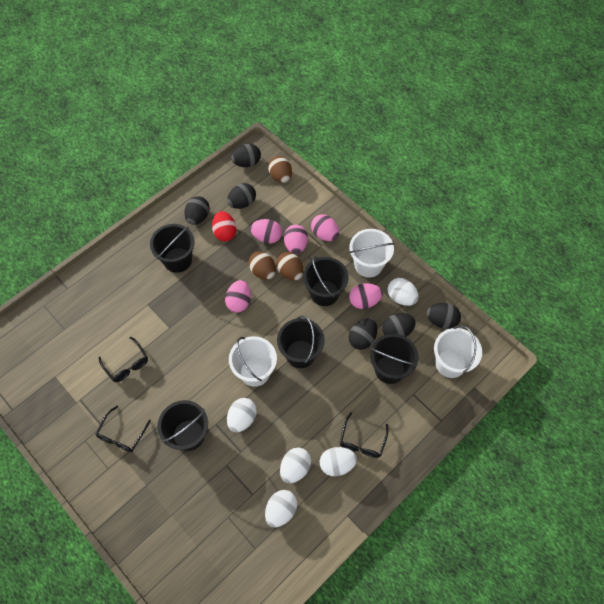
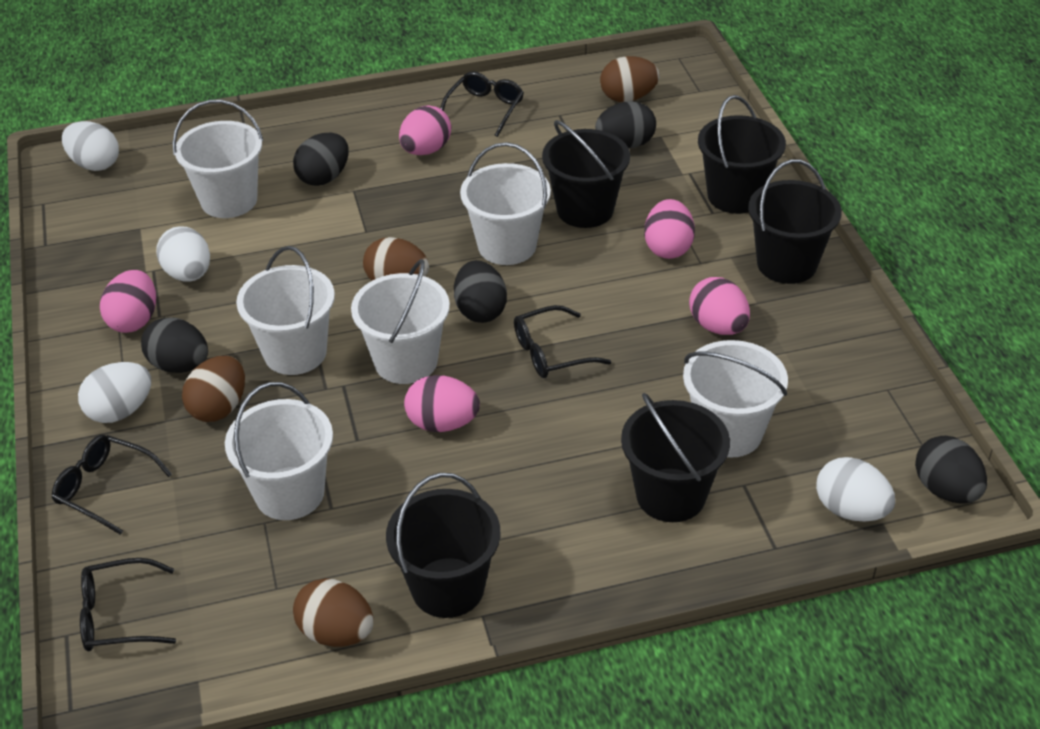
black egg: 6 -> 5
black glasses: 3 -> 4
brown egg: 3 -> 4
red egg: 1 -> 0
white bucket: 3 -> 6
white egg: 5 -> 4

